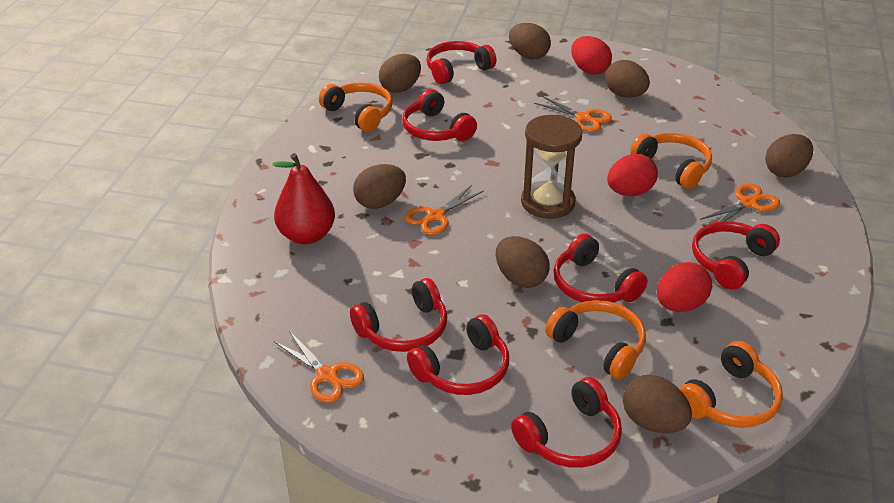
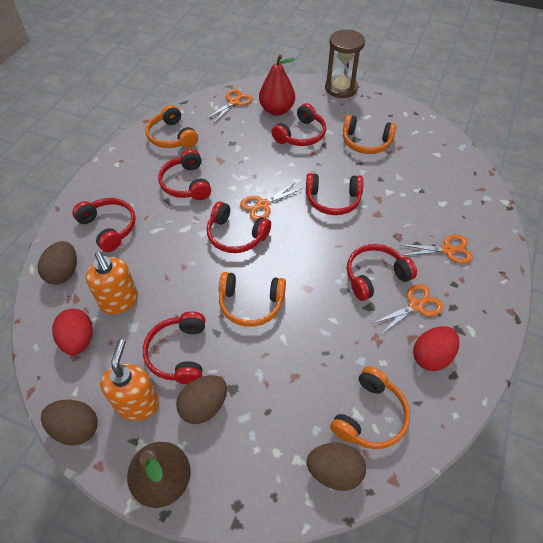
brown egg: 7 -> 4
brown pear: 0 -> 1
orange soap dispenser: 0 -> 2
red egg: 3 -> 2

